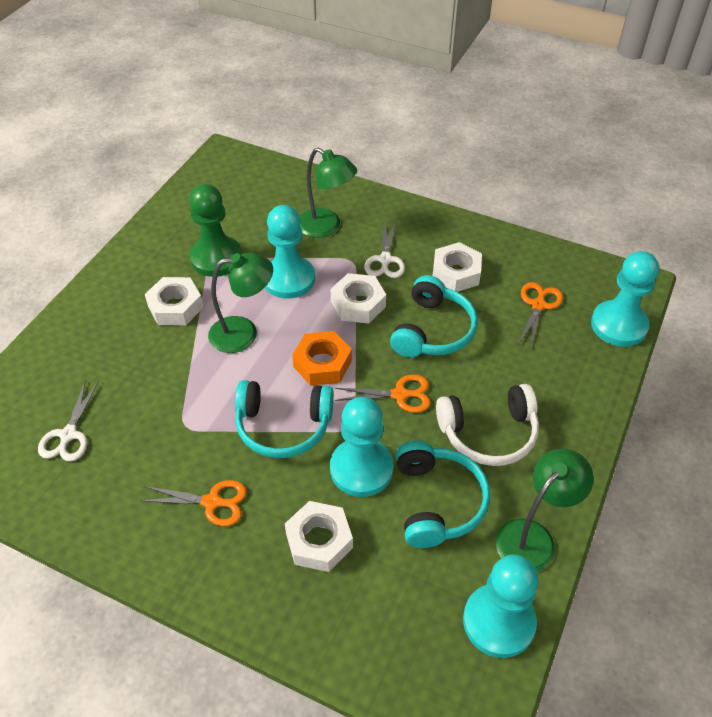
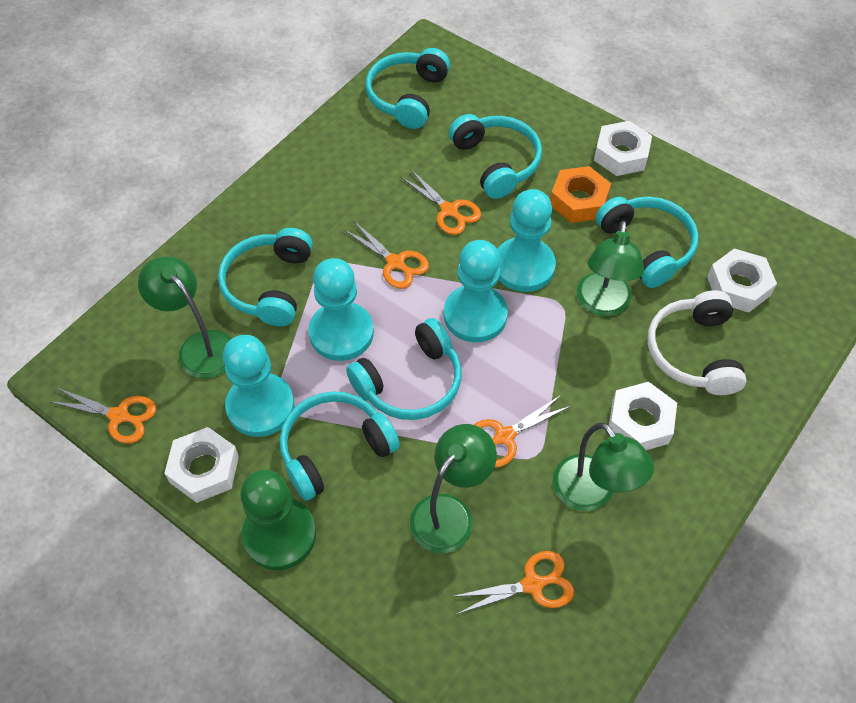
green lamp: 3 -> 4
orange scissors: 3 -> 5
turquoise headphones: 3 -> 6
white scissors: 2 -> 0

